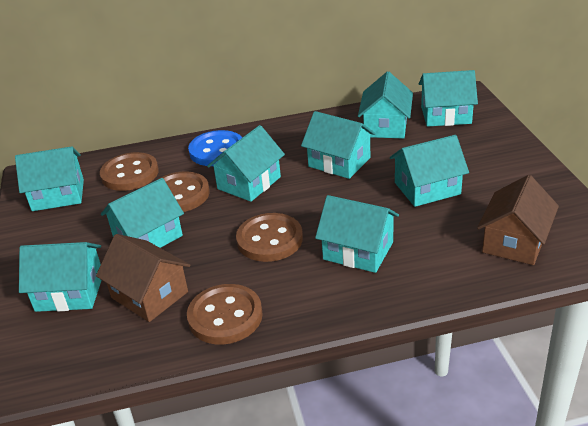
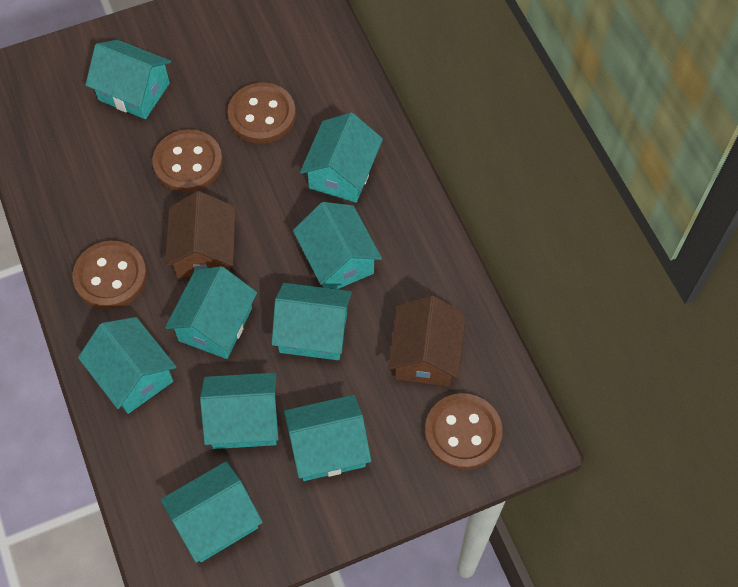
blue button: 1 -> 0

